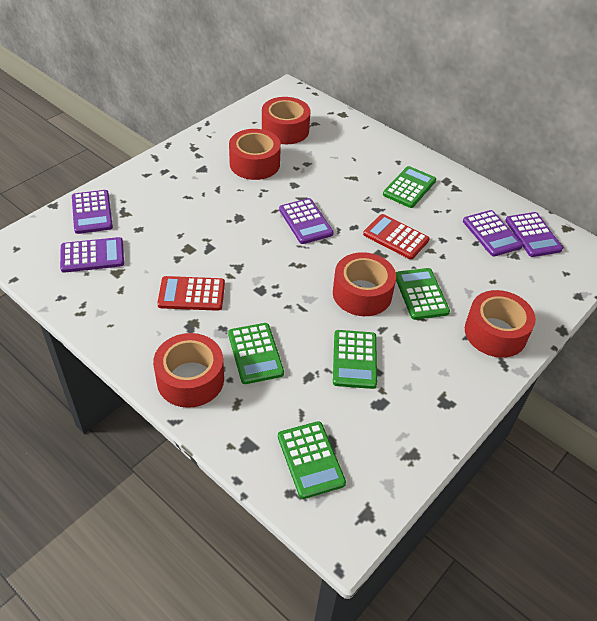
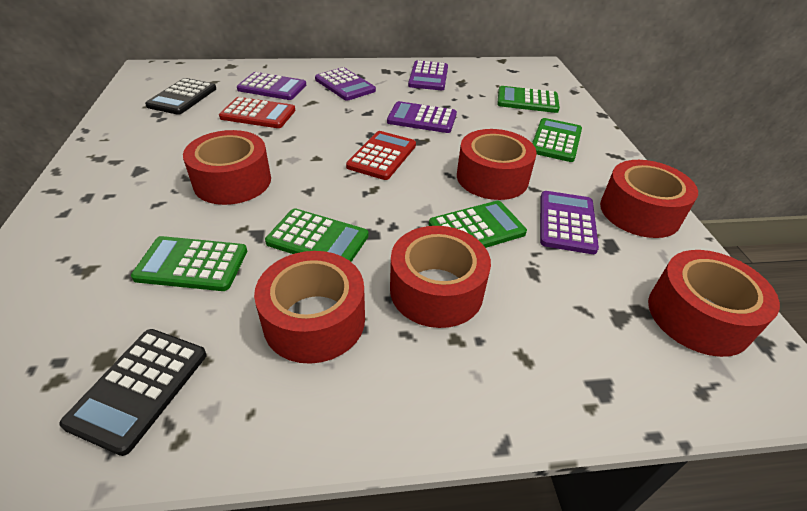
black calculator: 0 -> 2
red tape: 5 -> 6

